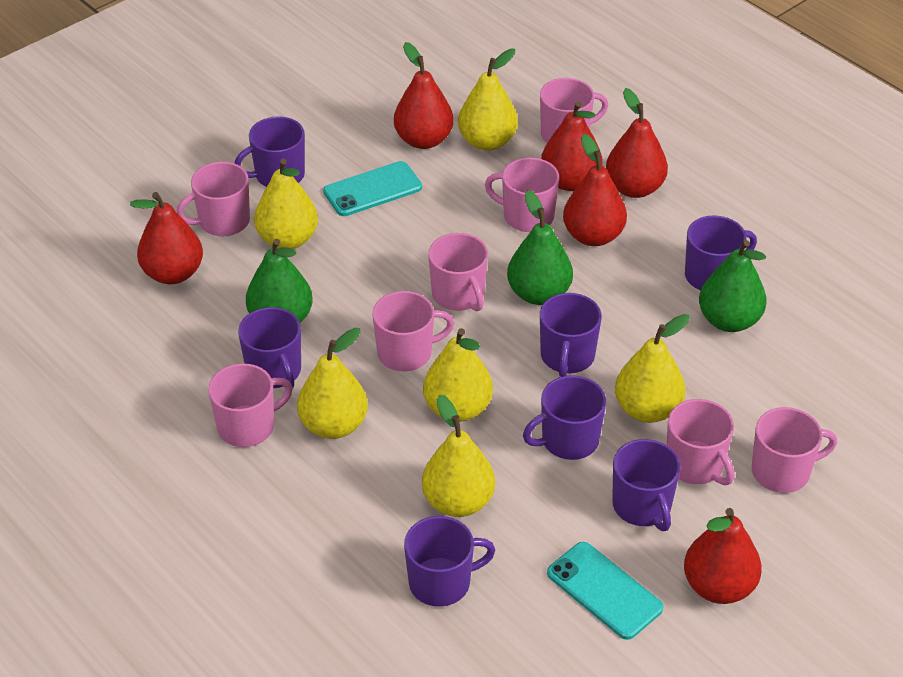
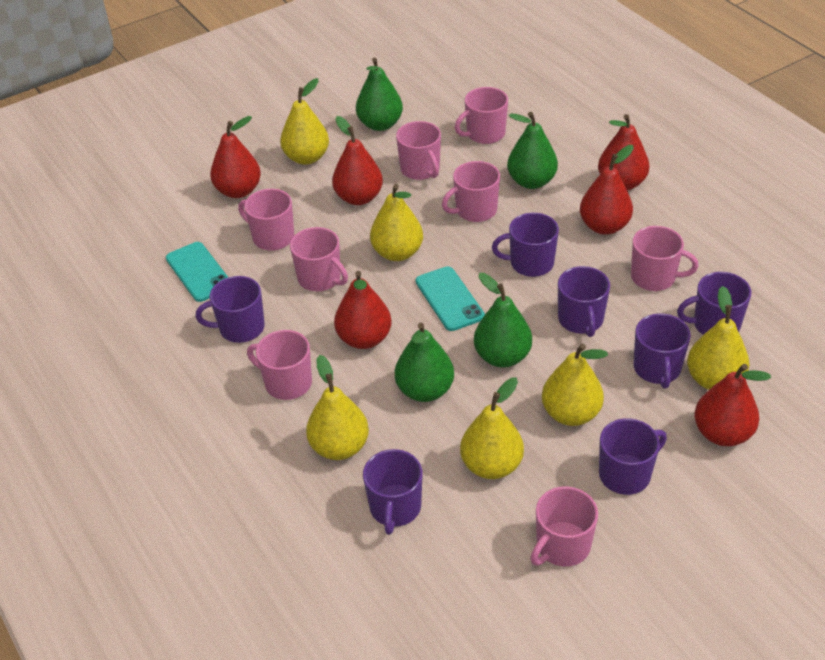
green pear: 3 -> 4

